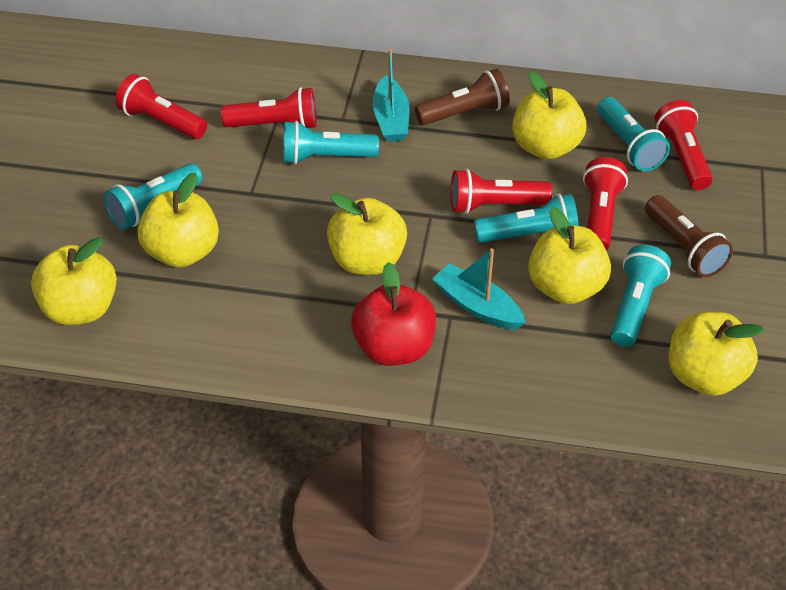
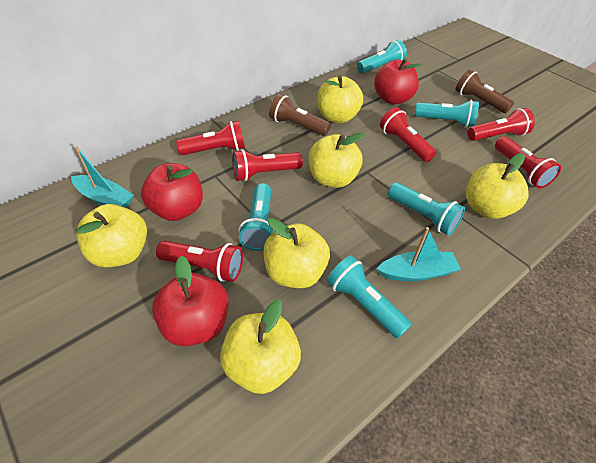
red apple: 1 -> 3
red flashlight: 5 -> 6

